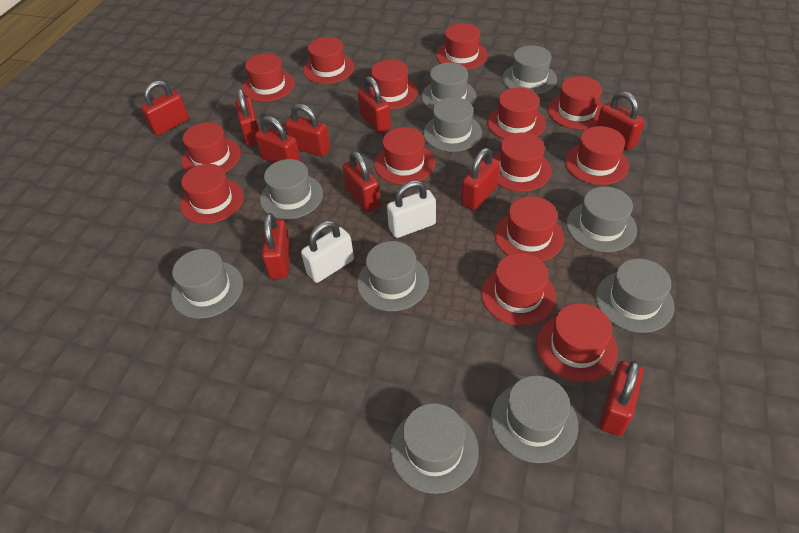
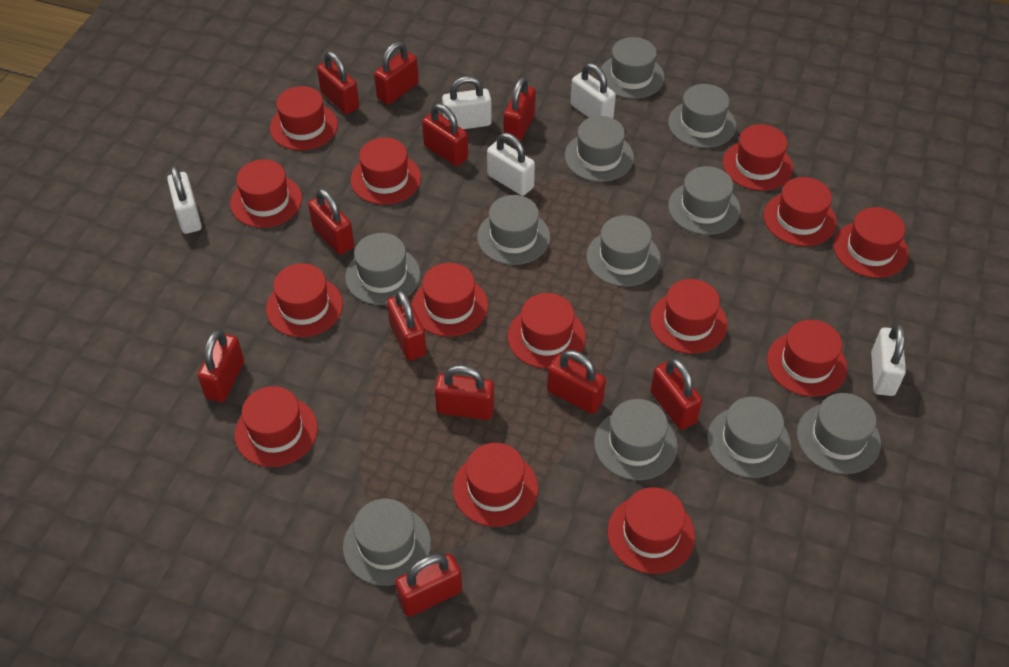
grey hat: 10 -> 11
red padlock: 10 -> 11
white padlock: 2 -> 5

